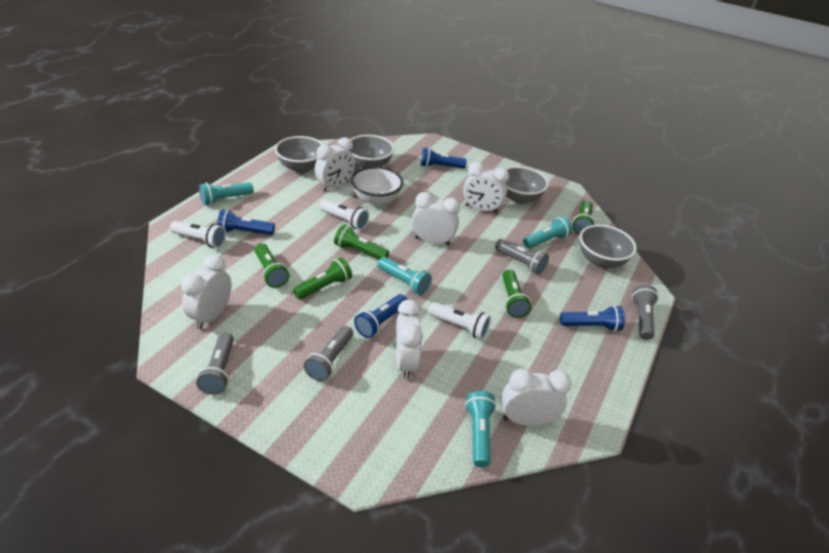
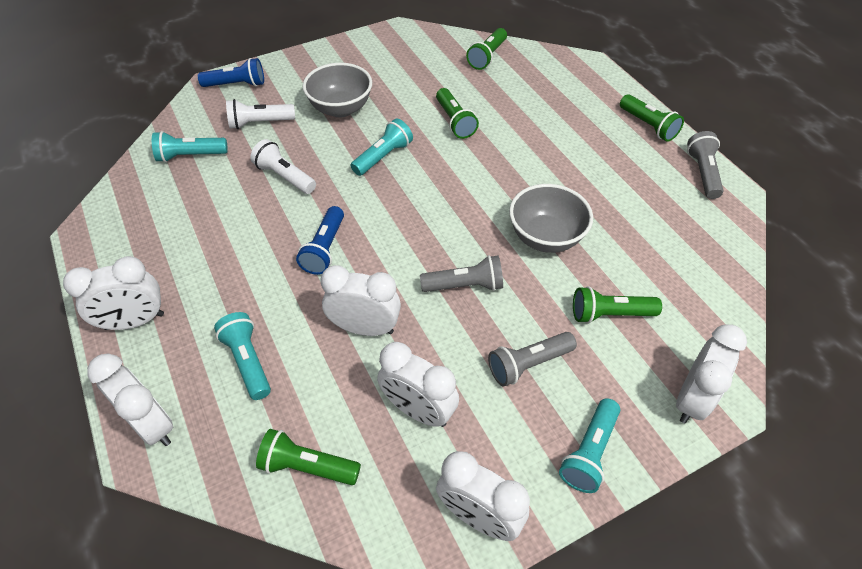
blue flashlight: 4 -> 2
grey bowl: 4 -> 2
grey flashlight: 4 -> 3
white bowl: 1 -> 0
white flashlight: 3 -> 2

